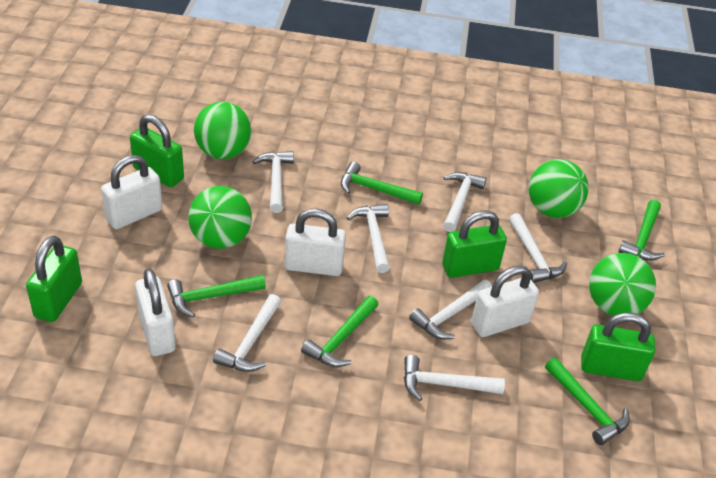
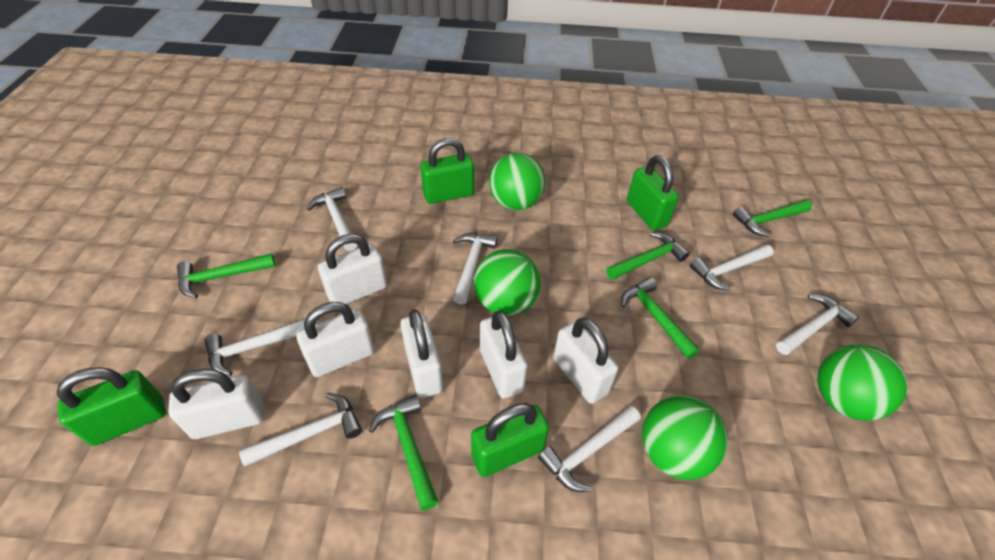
white padlock: 4 -> 6

